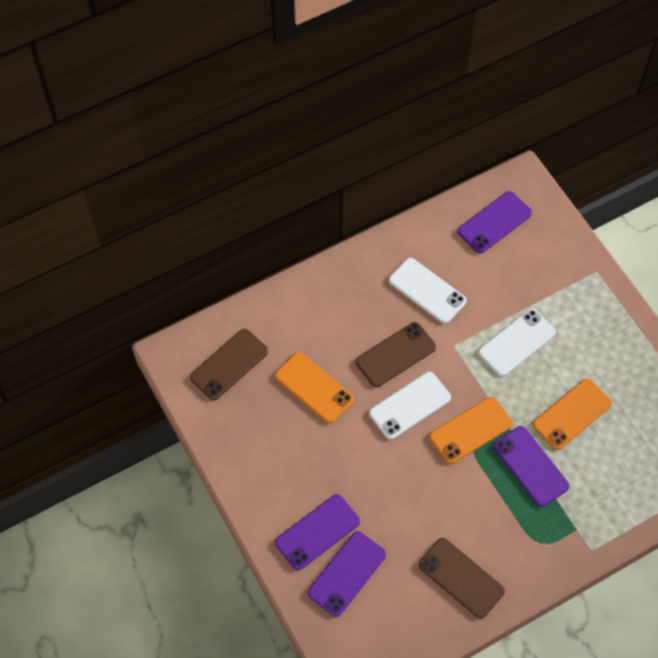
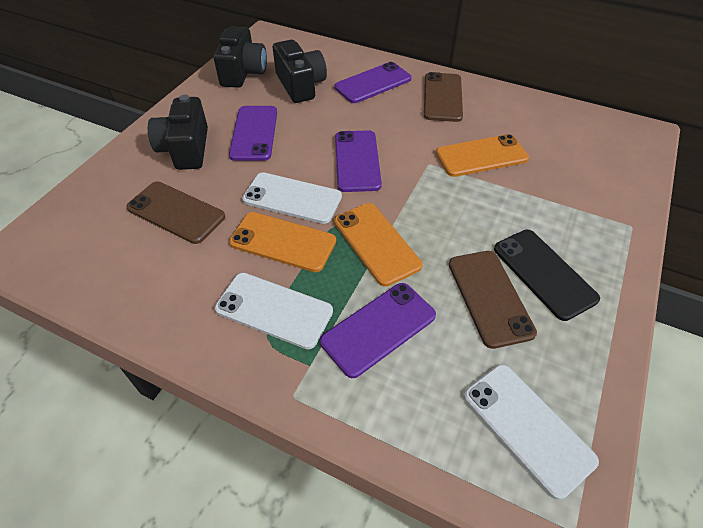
black camera: 0 -> 3
black phone: 0 -> 1

